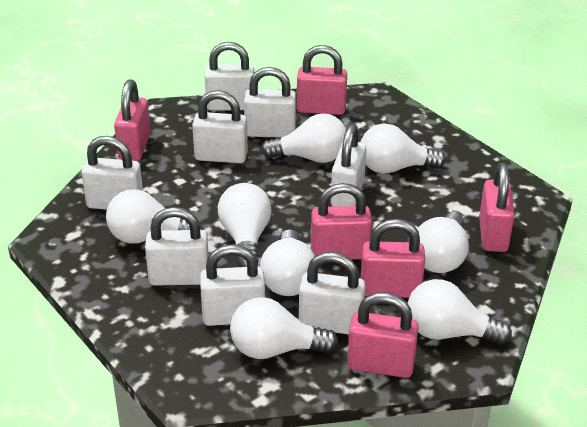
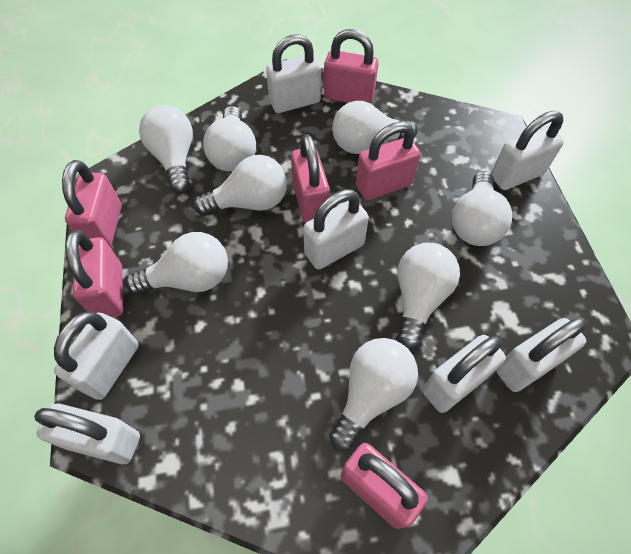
white padlock: 8 -> 7

